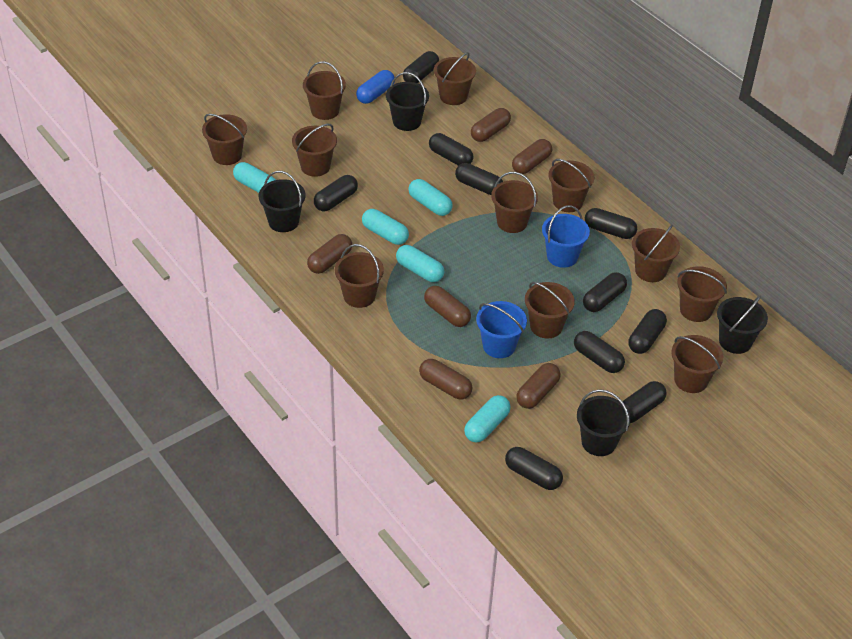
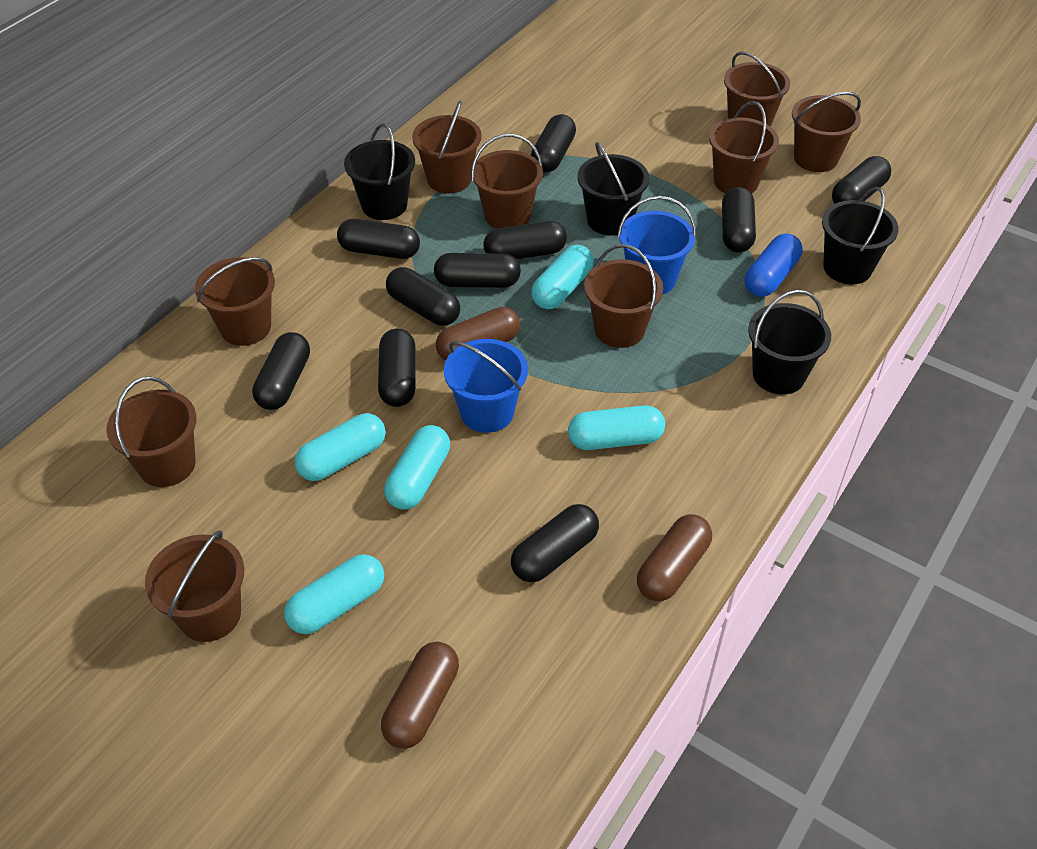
brown bucket: 11 -> 9
brown capsule: 6 -> 3

